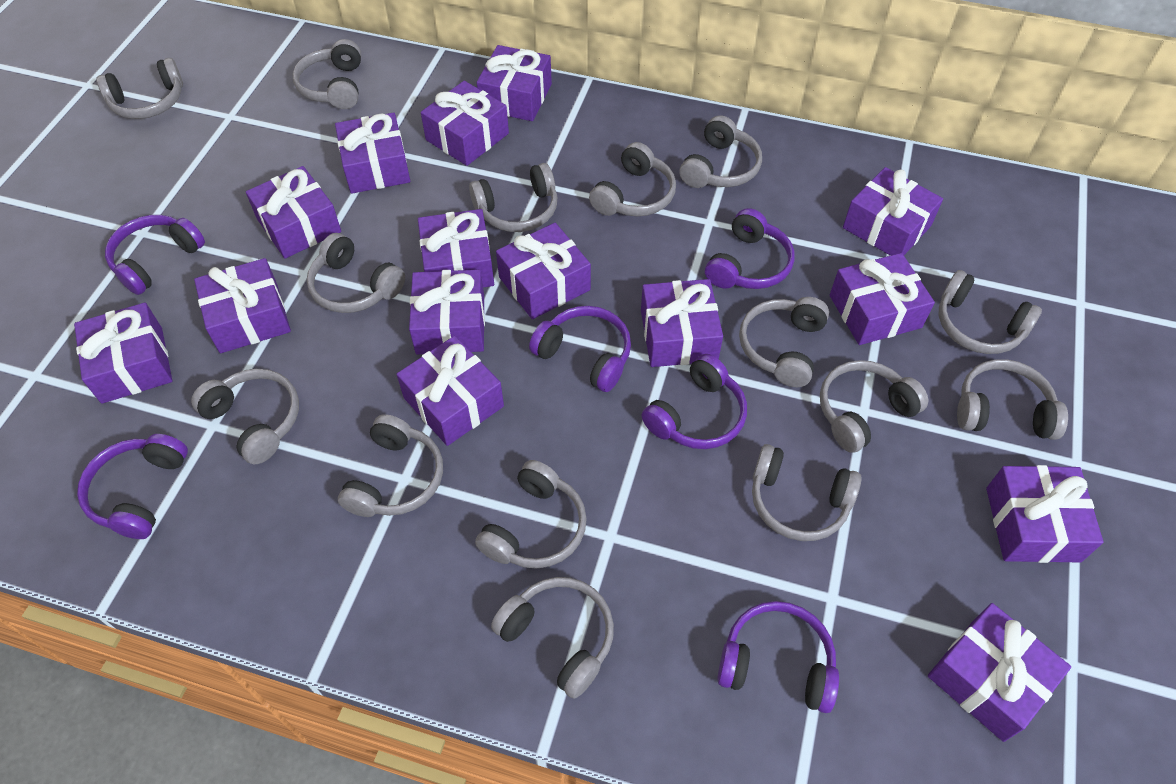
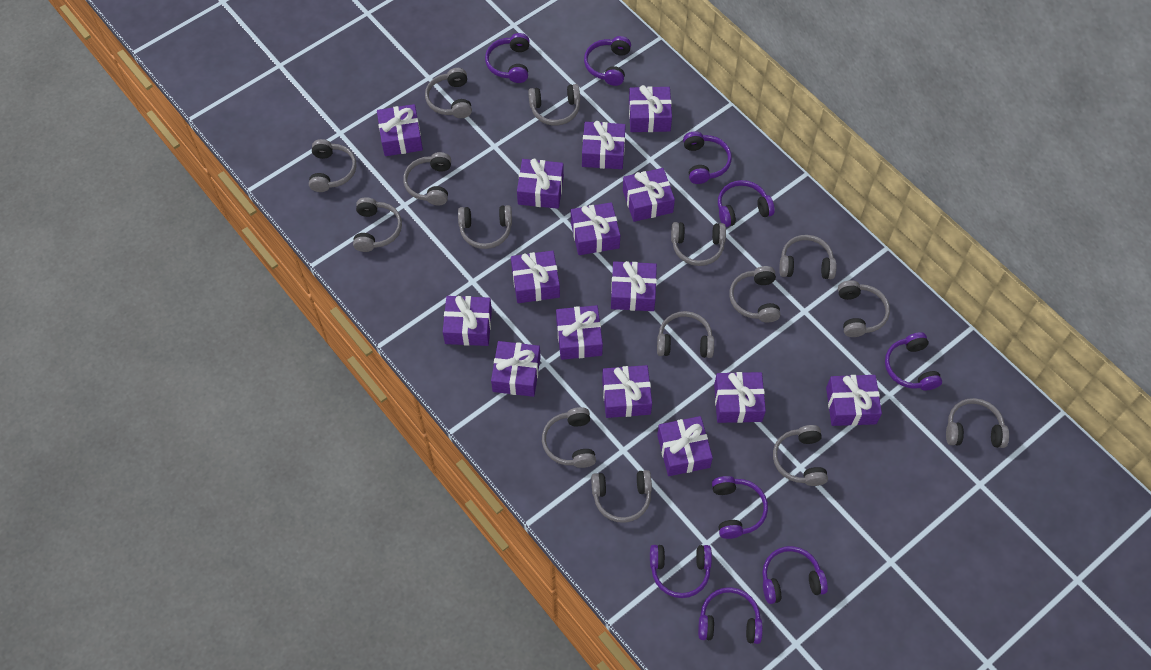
purple headphones: 6 -> 9

